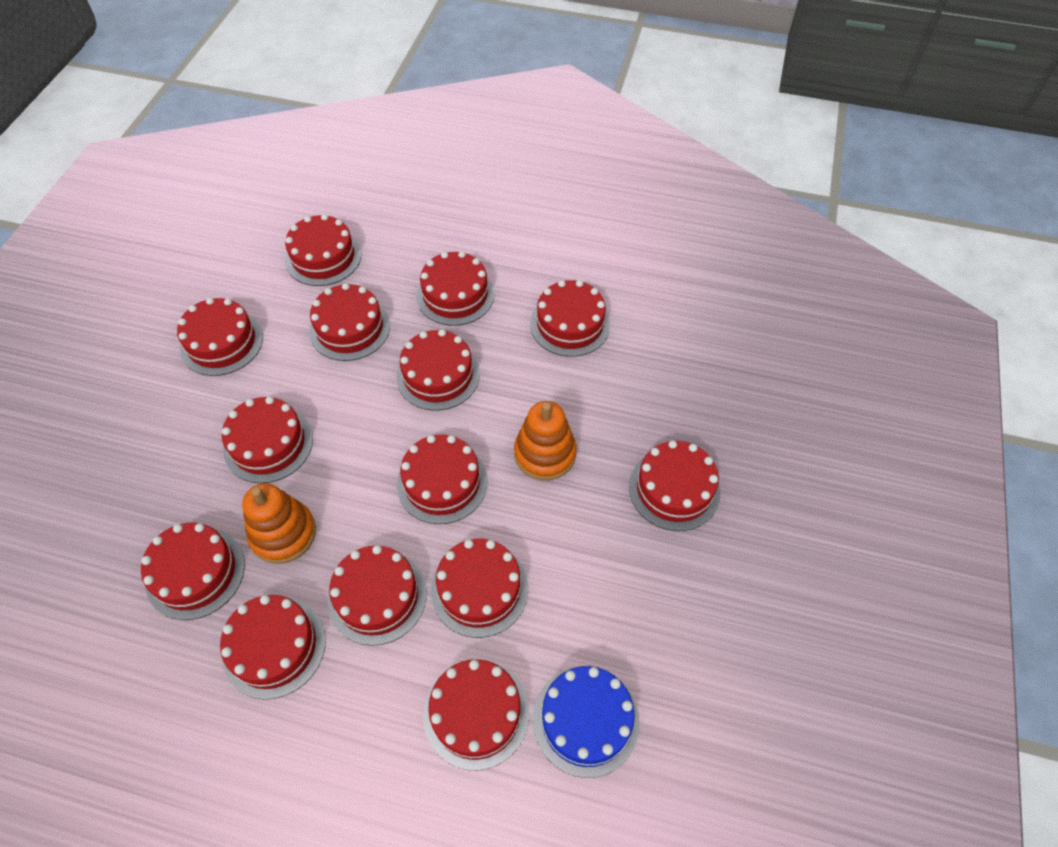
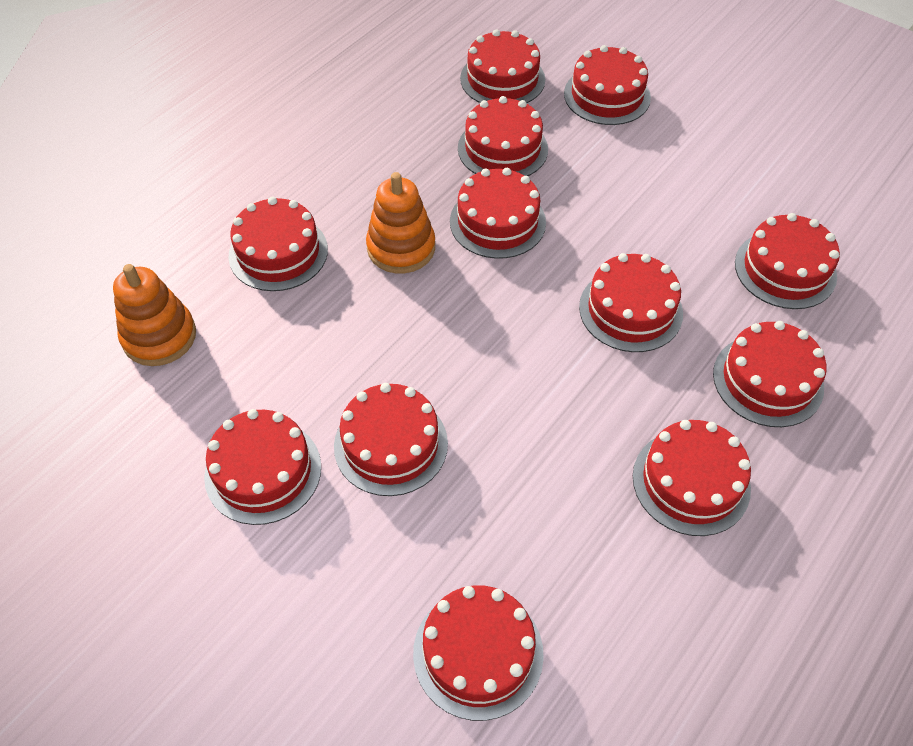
blue cake: 1 -> 0
red cake: 14 -> 12

